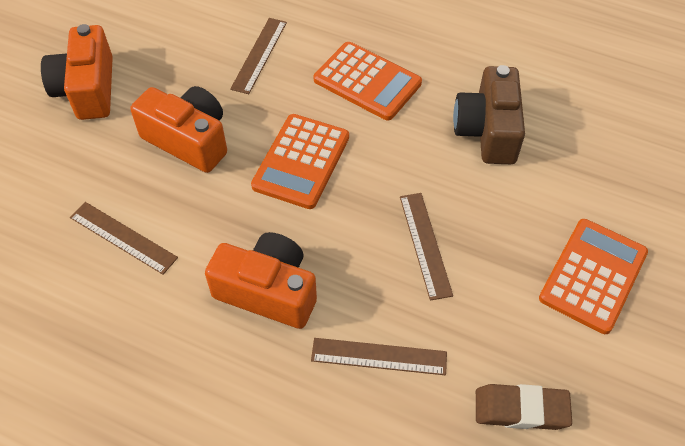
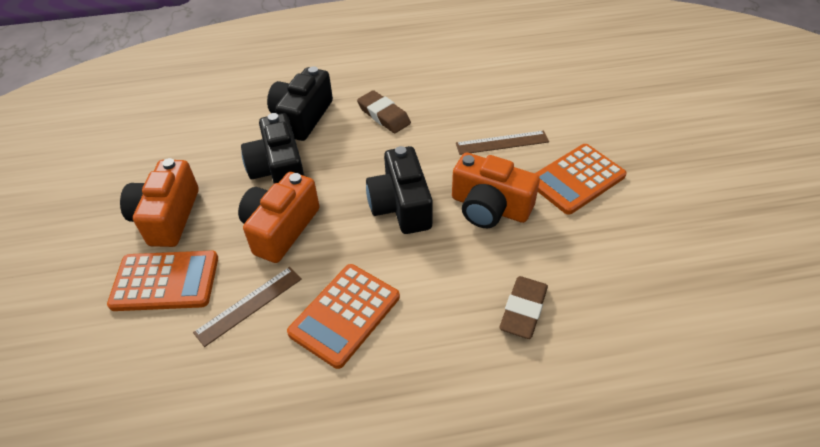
black camera: 0 -> 3
brown camera: 1 -> 0
brown eraser: 1 -> 2
brown ruler: 4 -> 2

